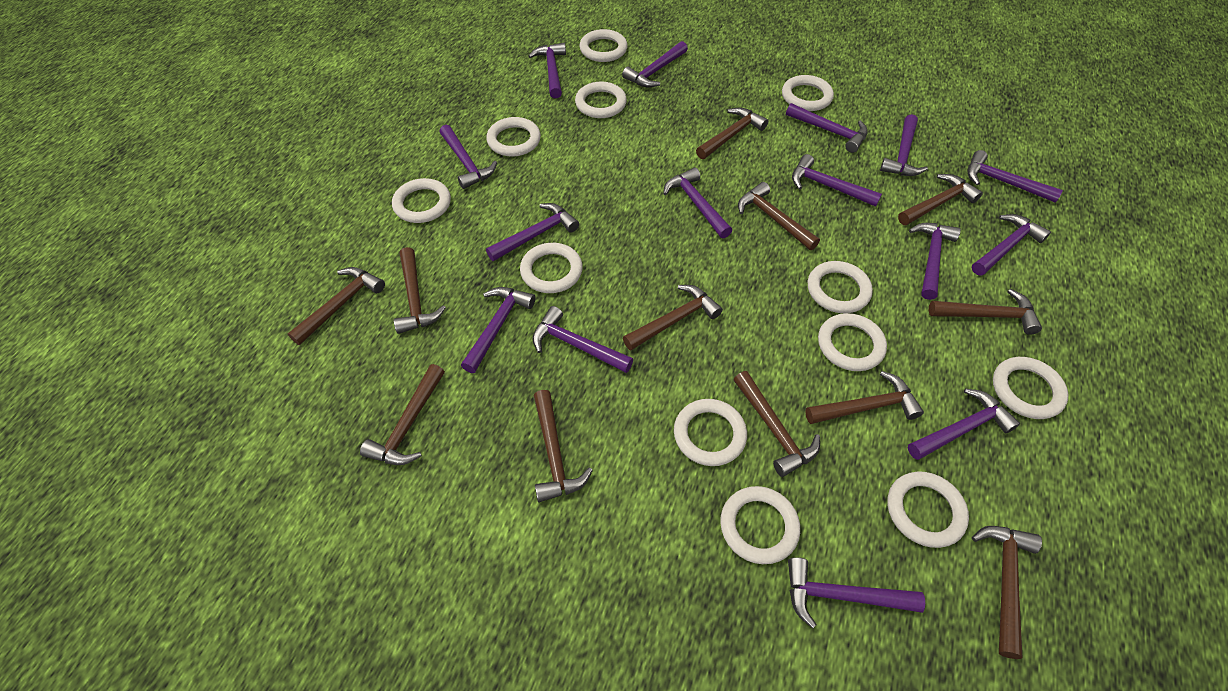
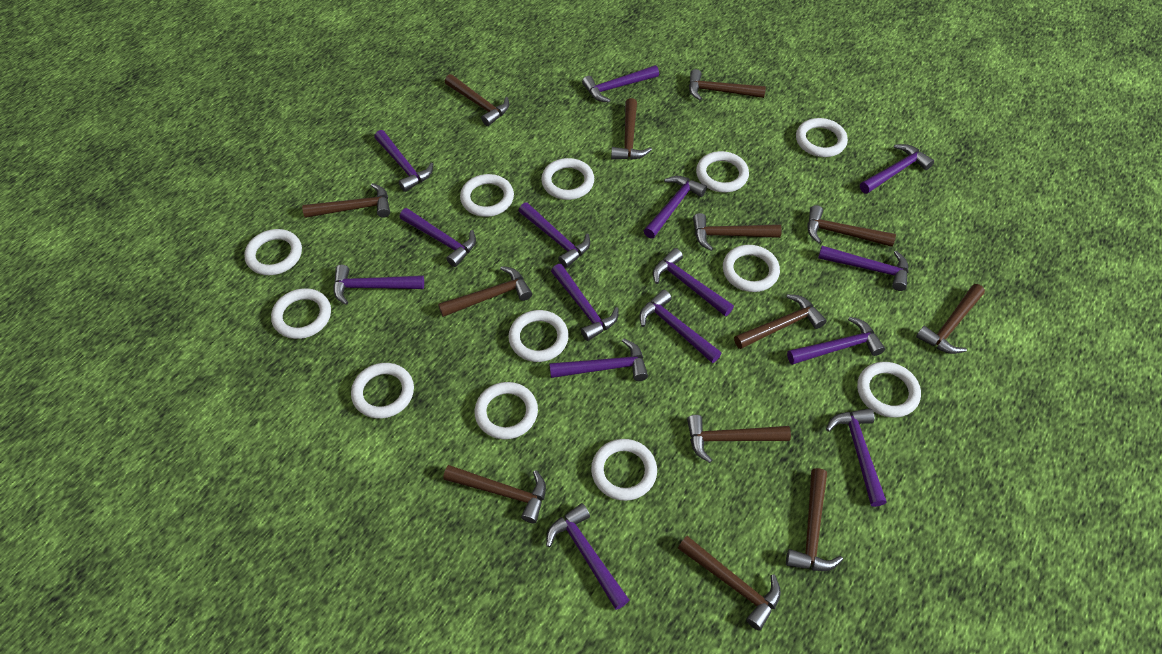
brown hammer: 12 -> 13

